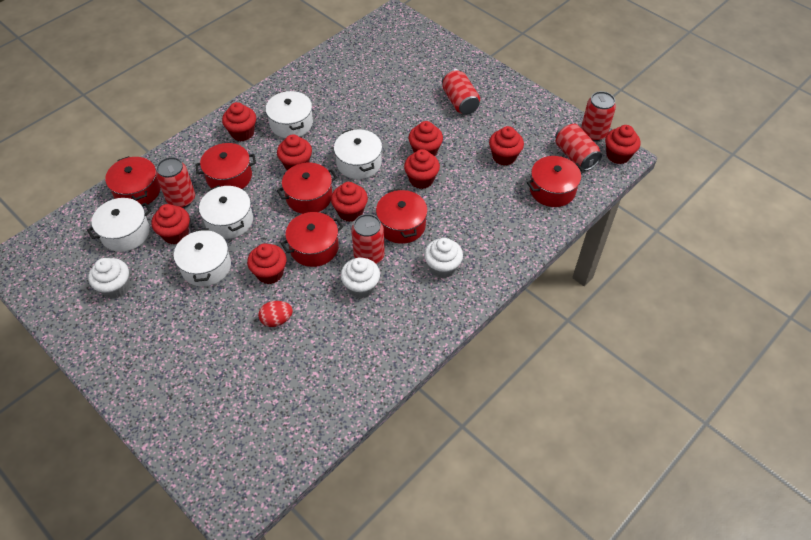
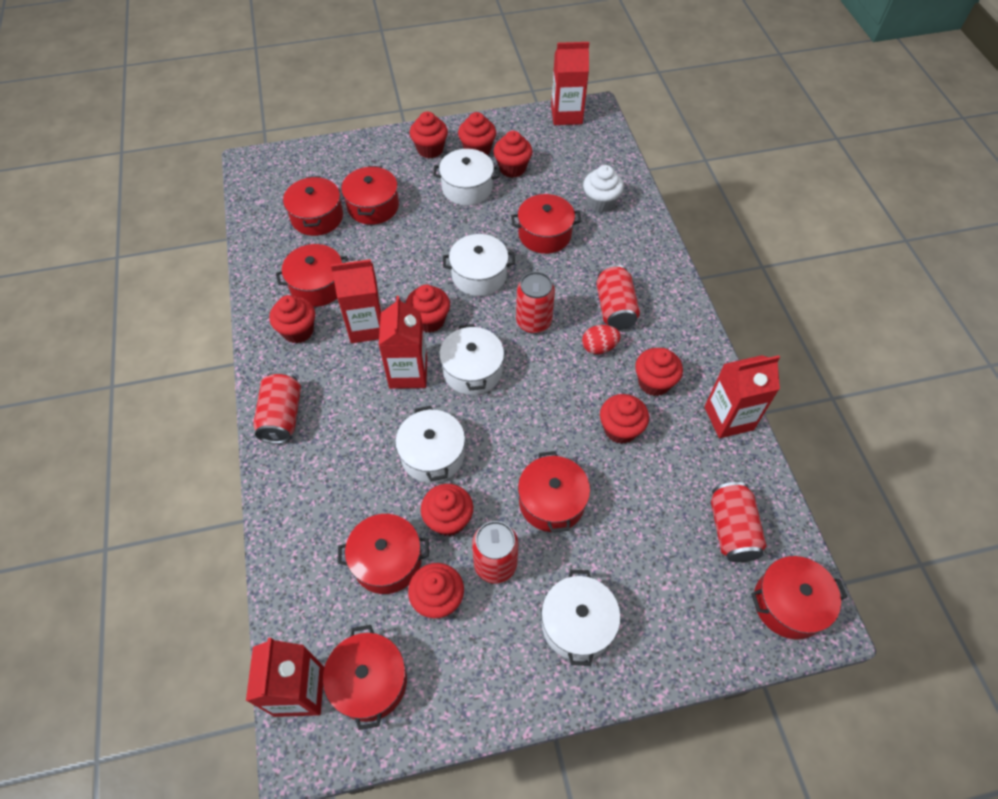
red carton: 0 -> 5
red pot: 6 -> 8
white cupcake: 3 -> 1

